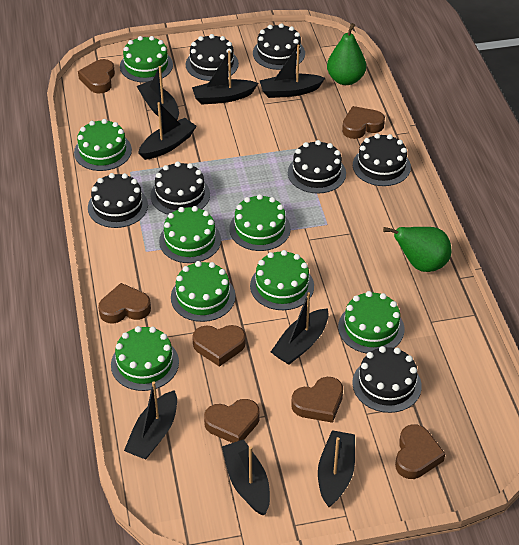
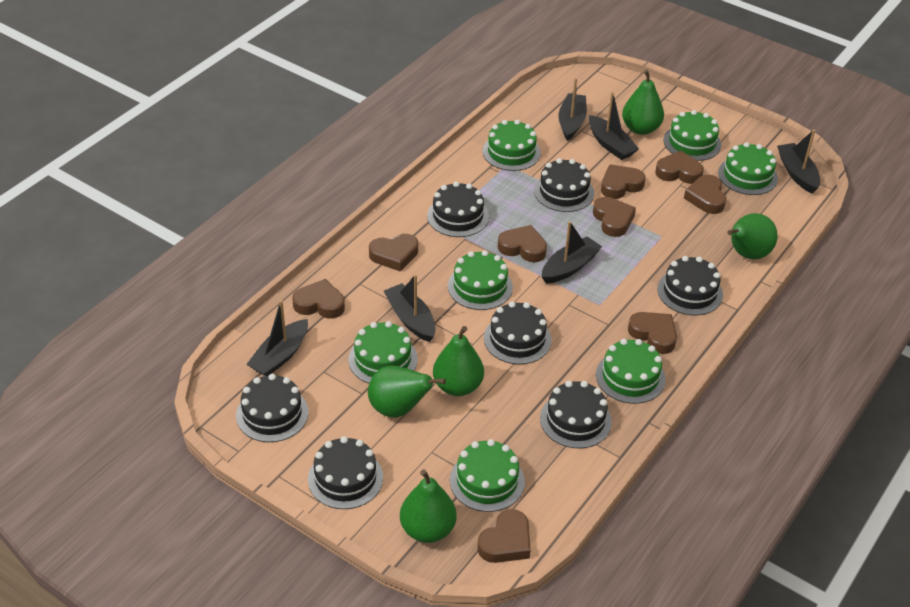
black boat: 8 -> 6
brown heart: 7 -> 9
green cake: 8 -> 7
green pear: 2 -> 5

